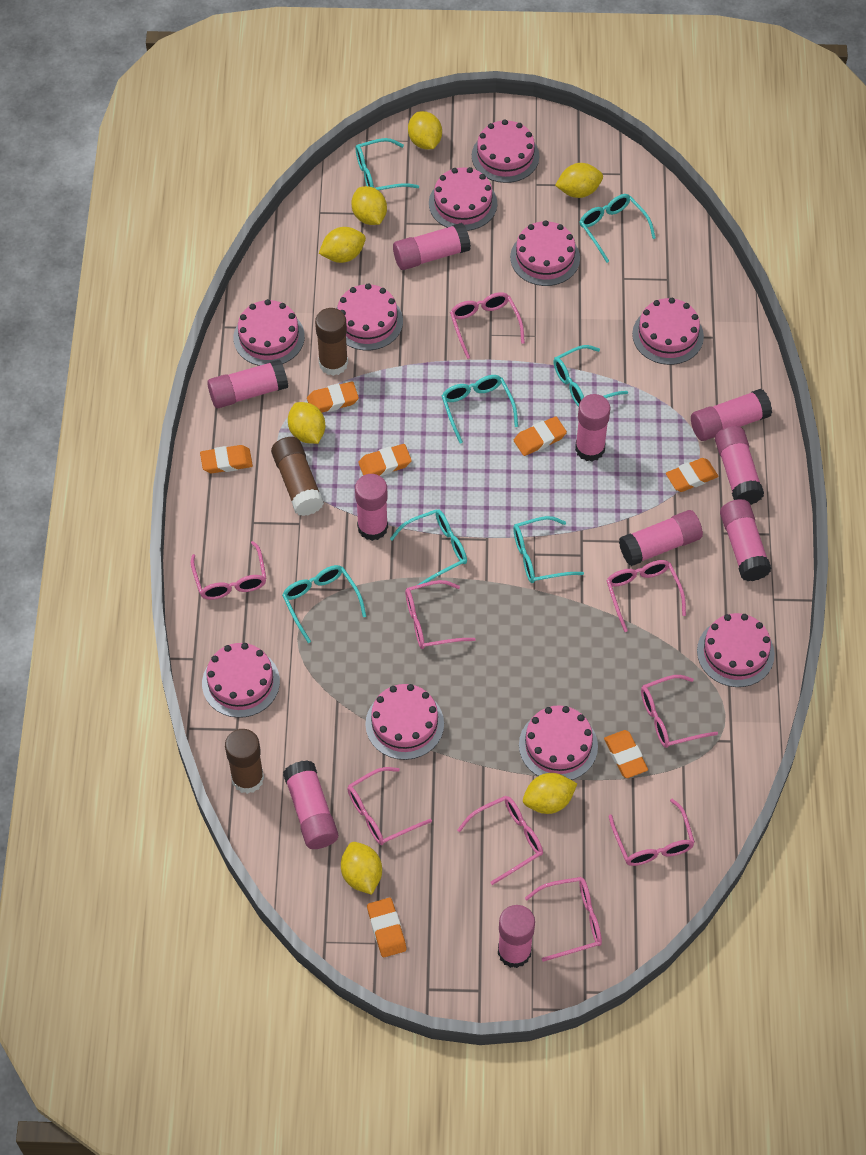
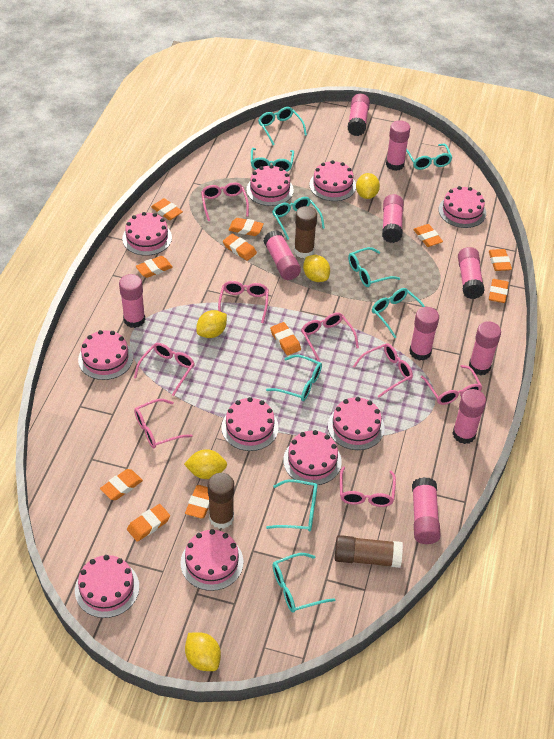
orange eraser: 7 -> 11
pink glasses: 9 -> 8
turquoise glasses: 7 -> 9
yellow lemon: 7 -> 5

